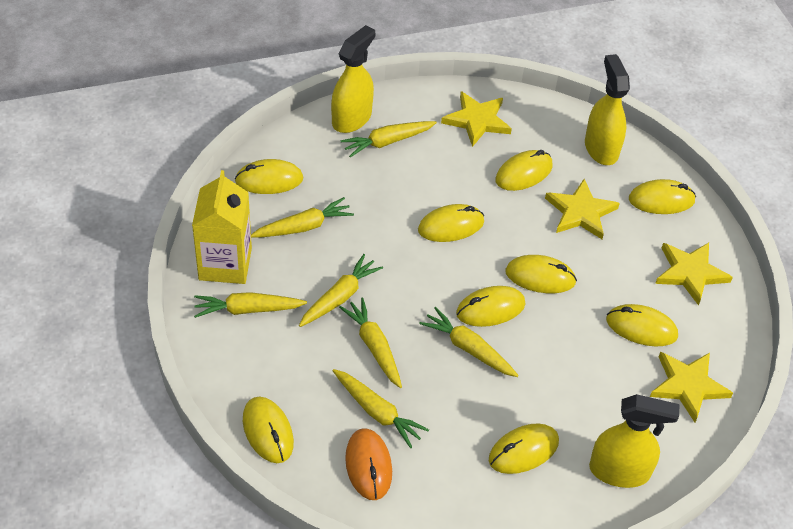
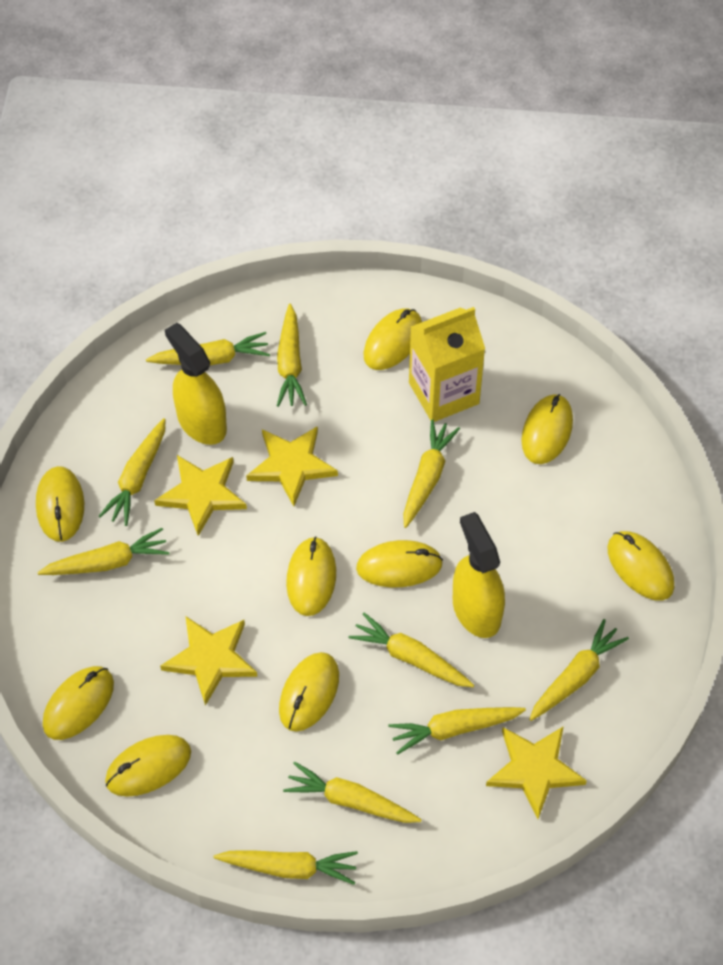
orange mouse: 1 -> 0
yellow carrot: 7 -> 10
yellow spray bottle: 3 -> 2

